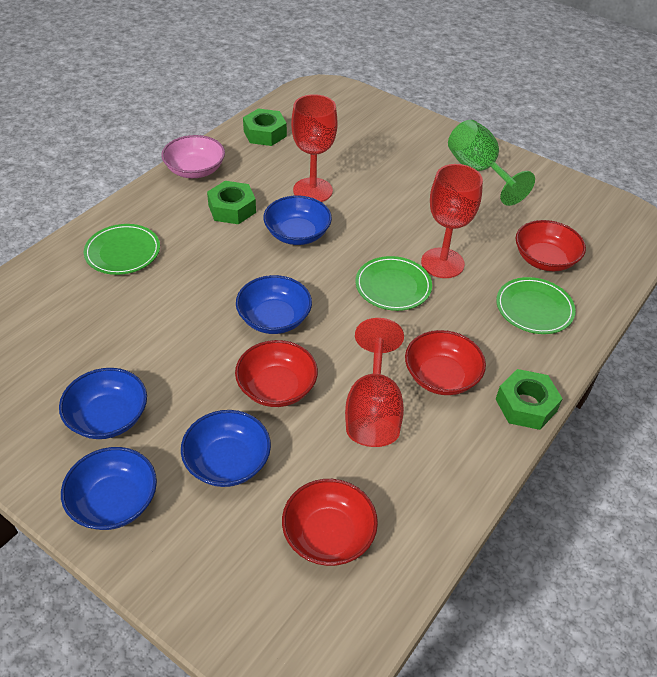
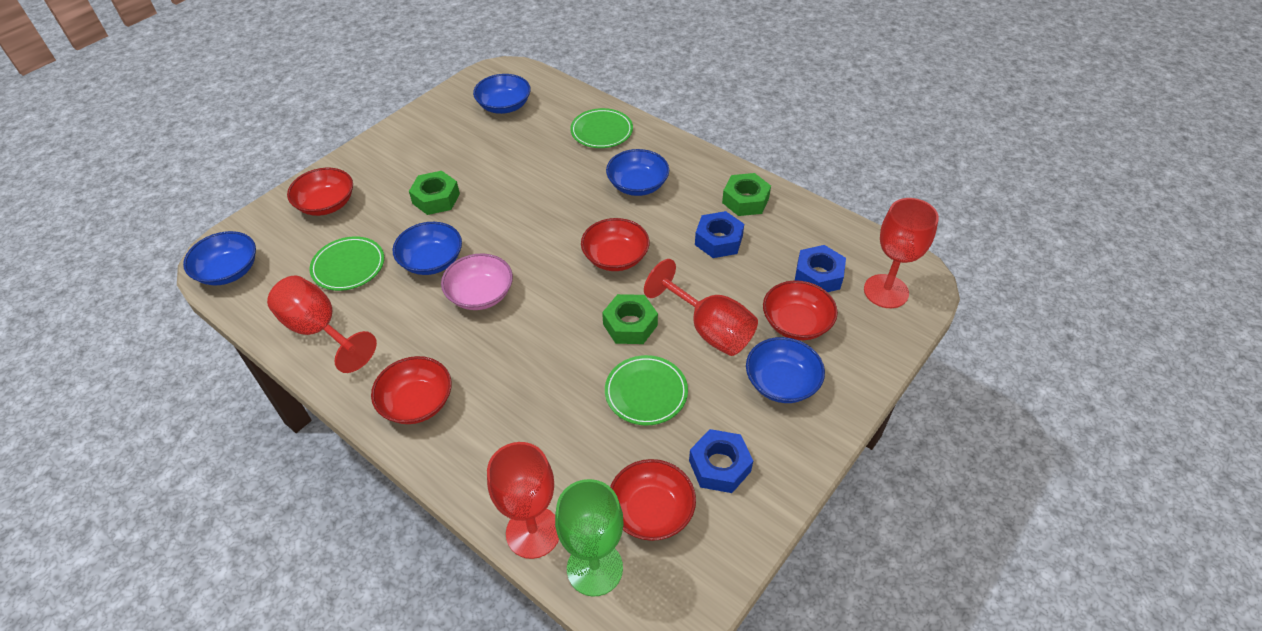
blue nut: 0 -> 3
red bowl: 4 -> 5
red goblet: 3 -> 4

